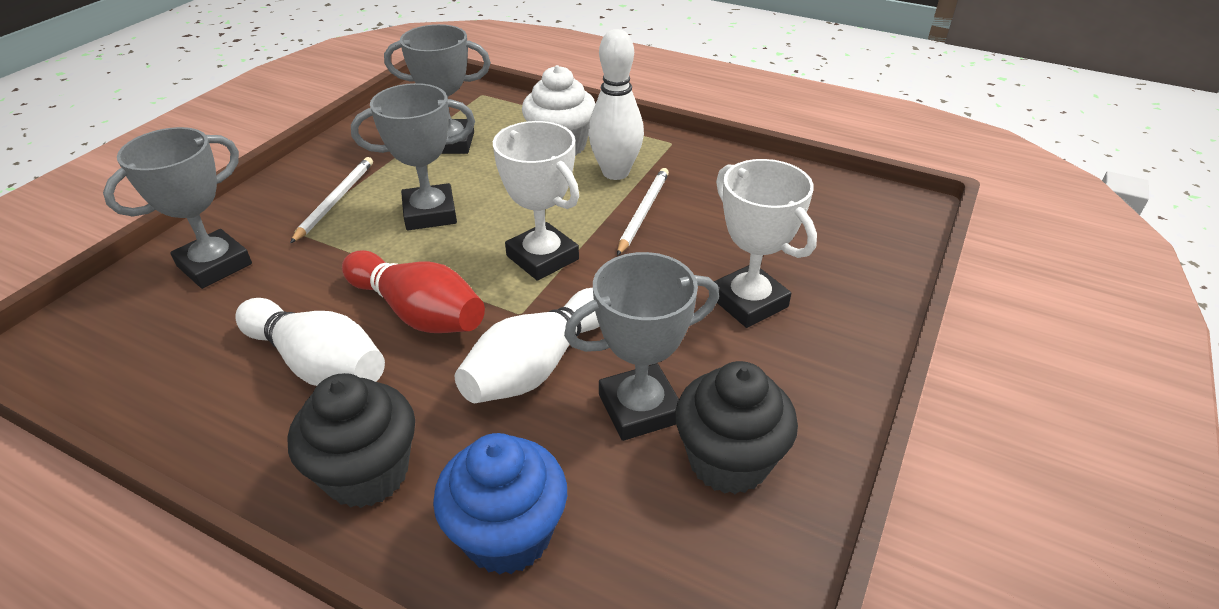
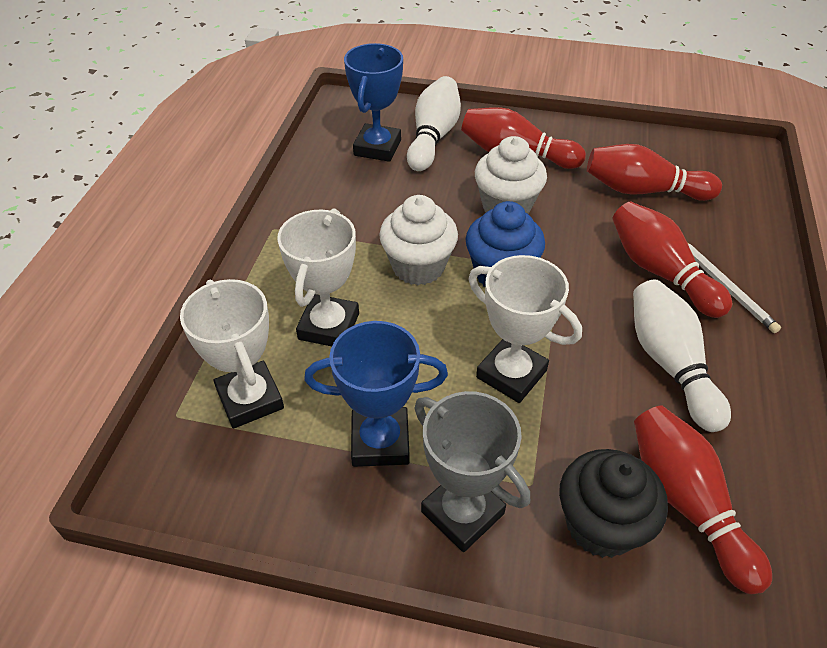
black cupcake: 2 -> 1
blue trophy: 0 -> 2
grey trophy: 4 -> 1
red bowling pin: 1 -> 4
white bowling pin: 3 -> 2
white cupcake: 1 -> 2
white pencil: 2 -> 1
white trophy: 2 -> 3

